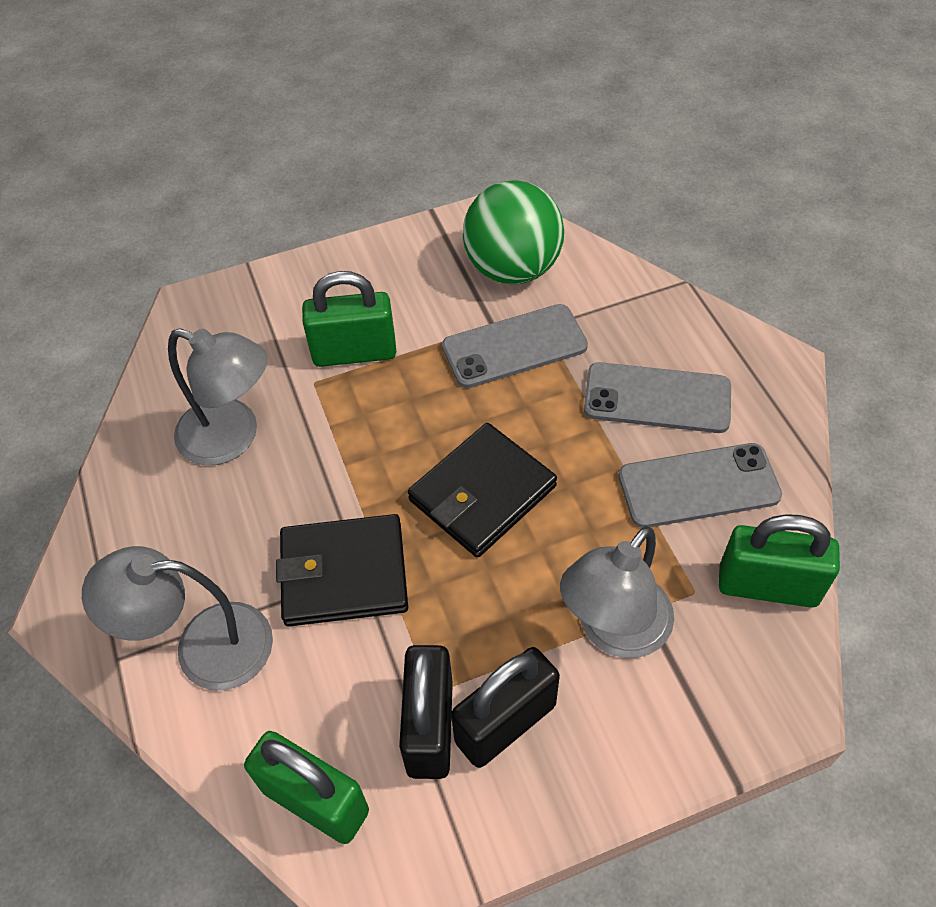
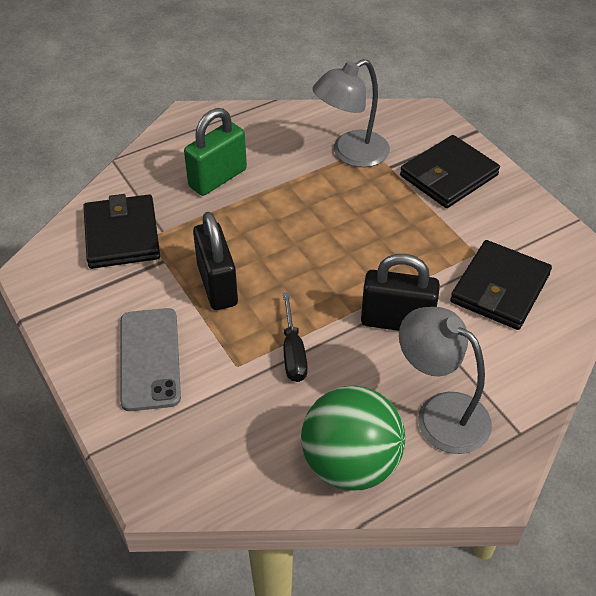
black screwdriver: 0 -> 1
black wallet: 2 -> 3
green padlock: 3 -> 1
grey lamp: 3 -> 2
grey phone: 3 -> 1

